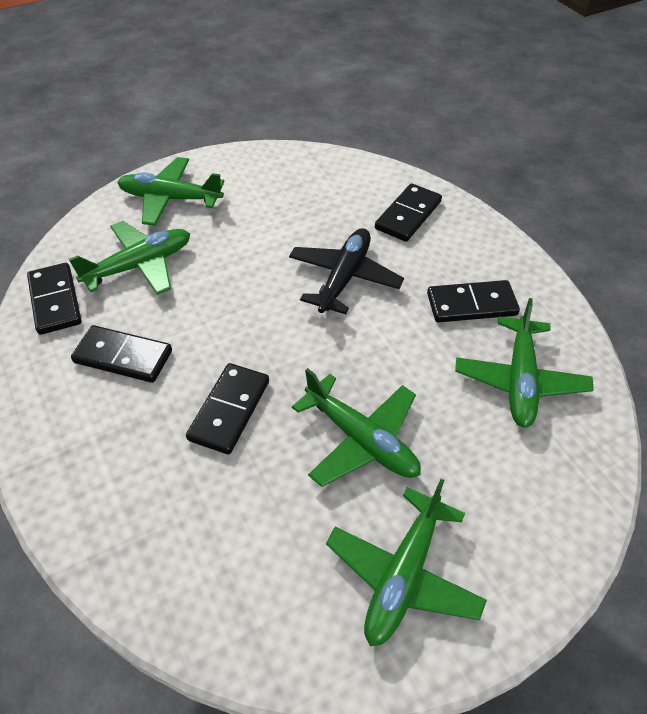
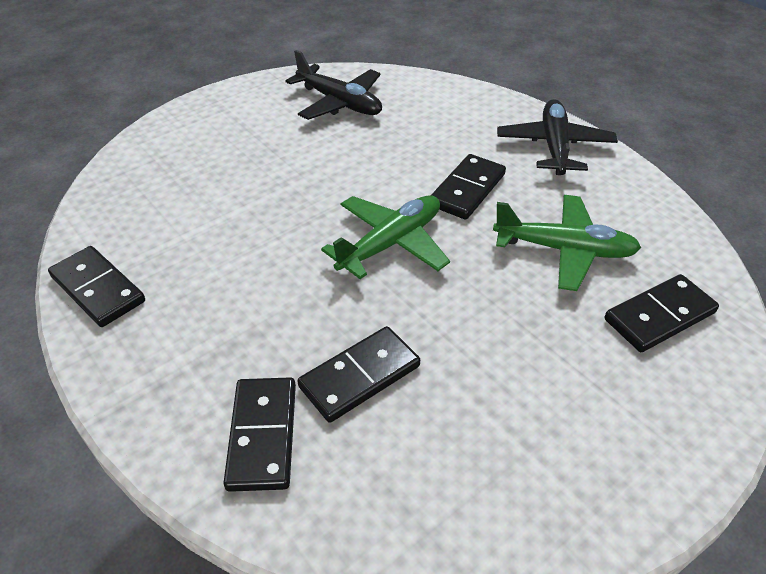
black plane: 1 -> 2
green plane: 5 -> 2

